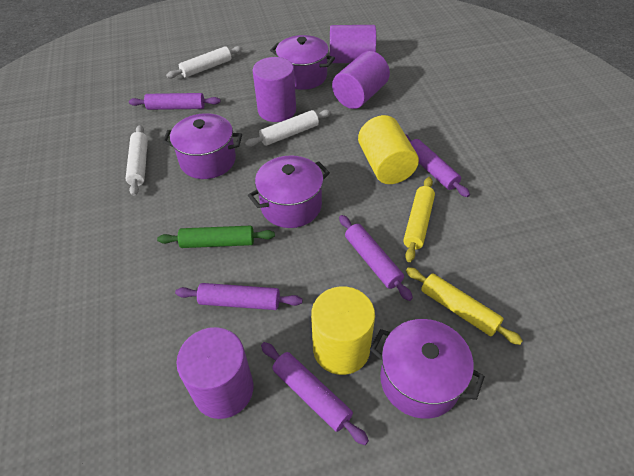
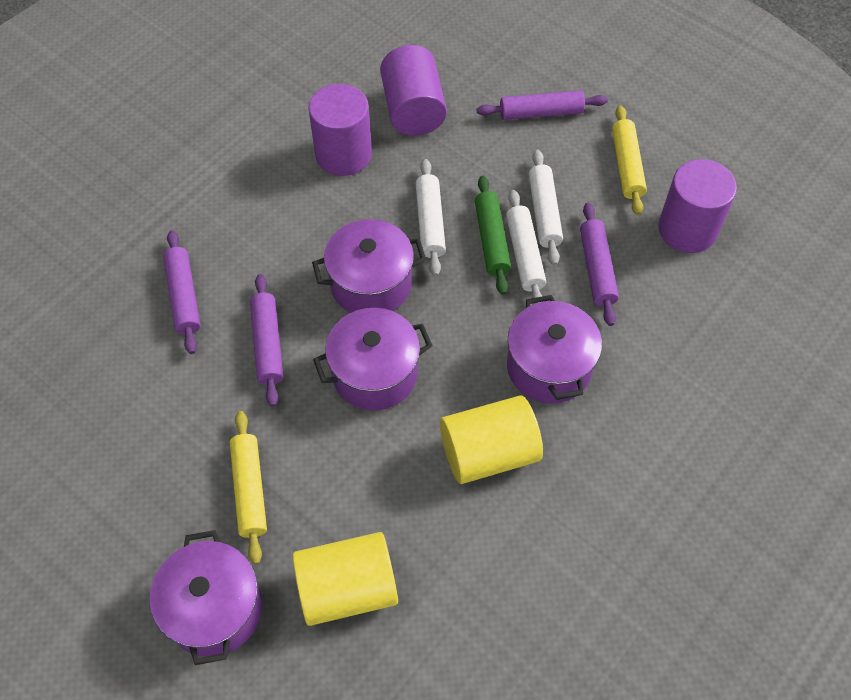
purple cylinder: 4 -> 3
purple rolling pin: 5 -> 4

